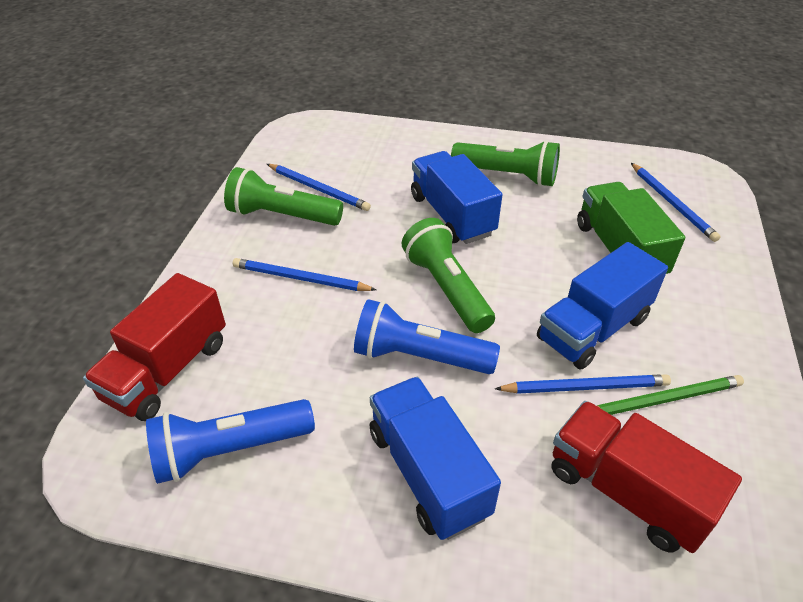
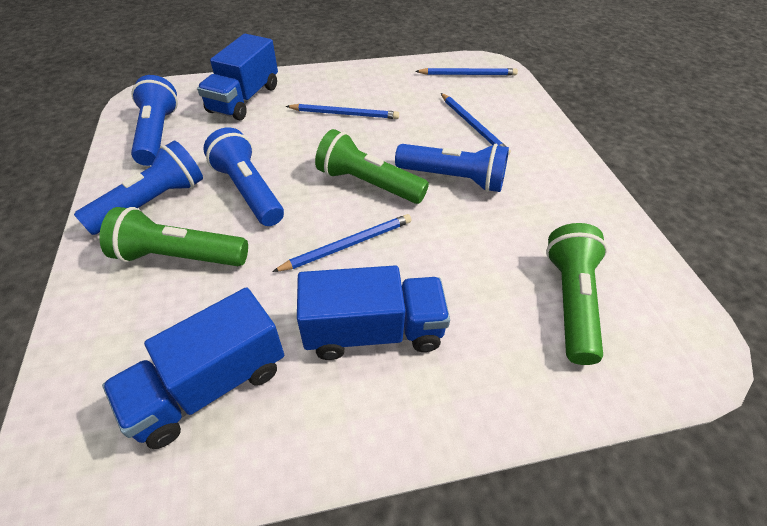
blue flashlight: 2 -> 4
green pencil: 1 -> 0
green truck: 1 -> 0
red truck: 2 -> 0

